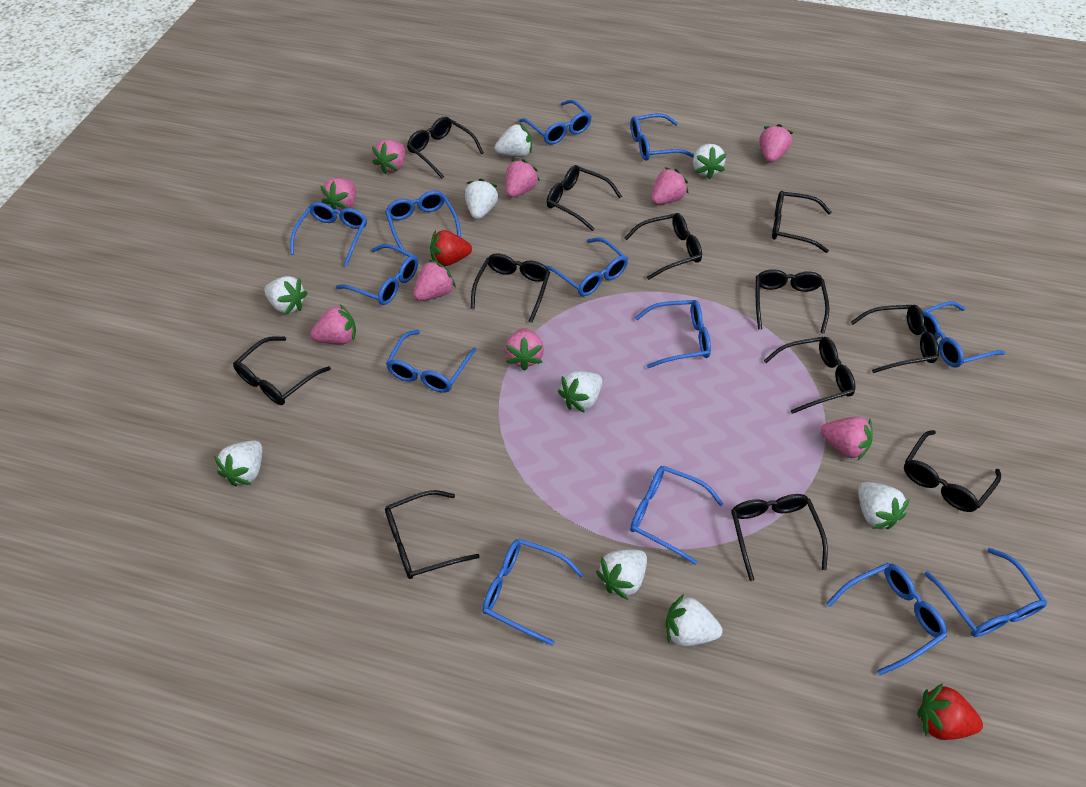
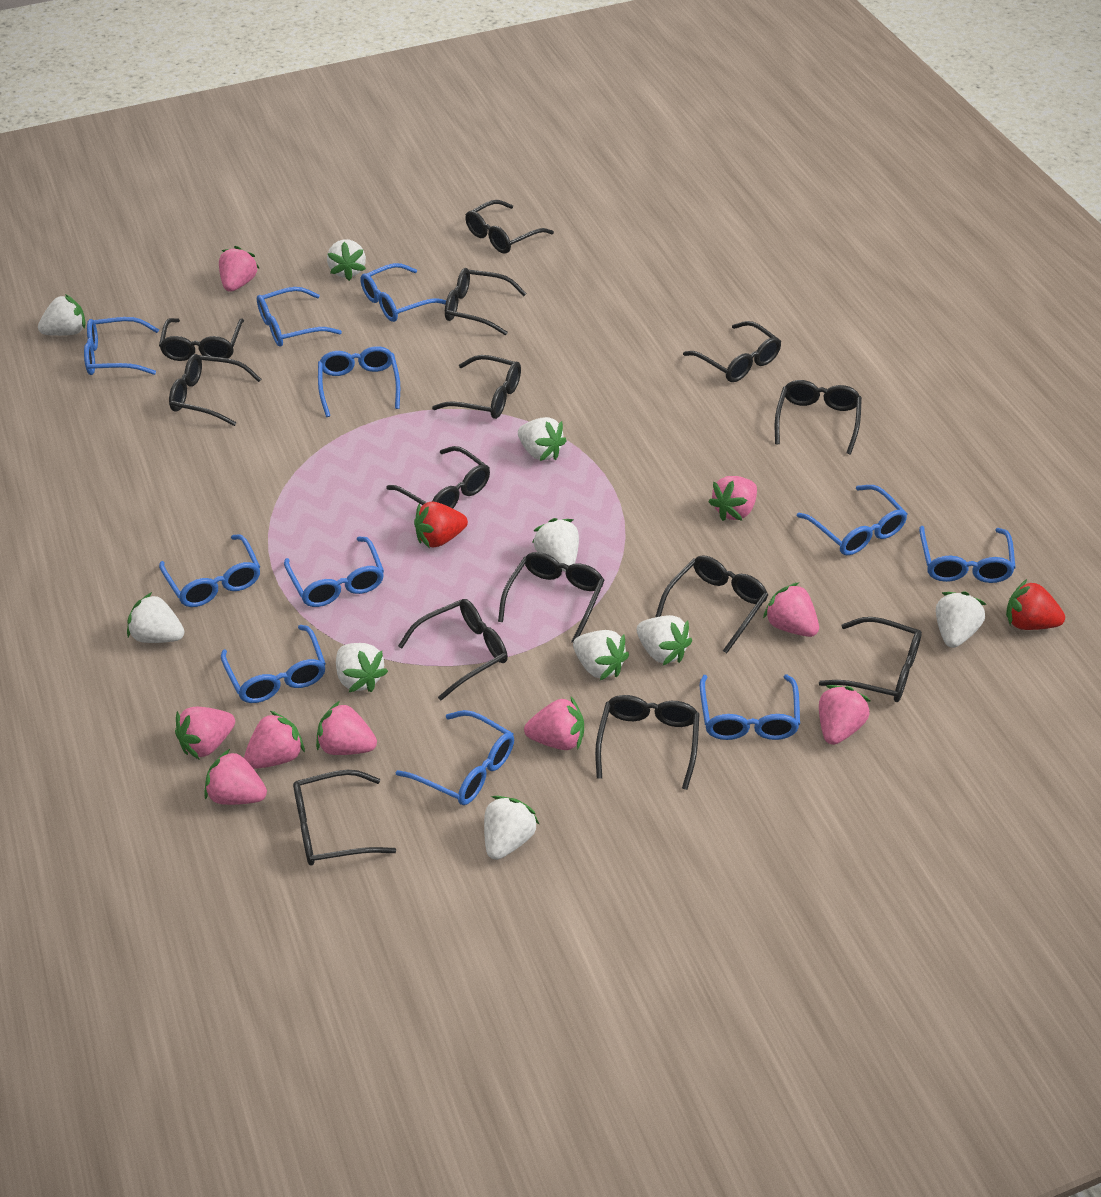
black glasses: 12 -> 14
blue glasses: 13 -> 11
white strawberry: 9 -> 10

